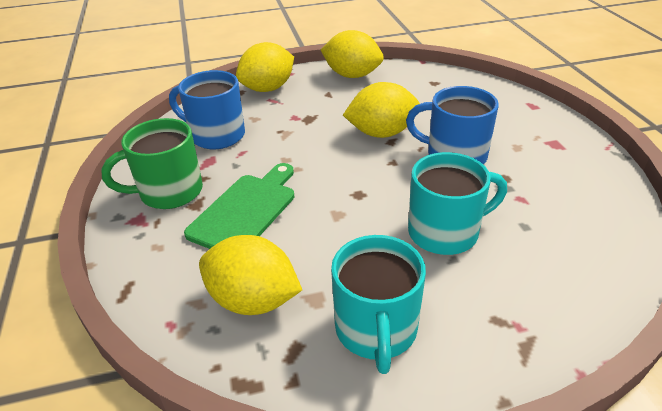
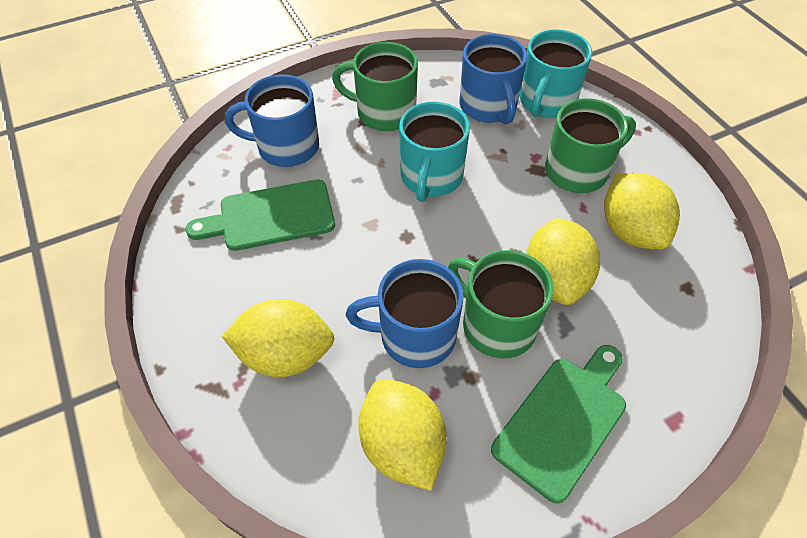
blue mug: 2 -> 3
green cutting board: 1 -> 2
green mug: 1 -> 3

